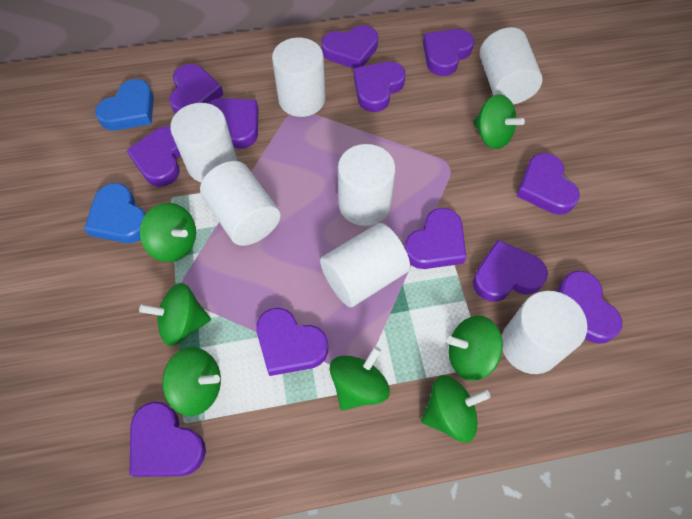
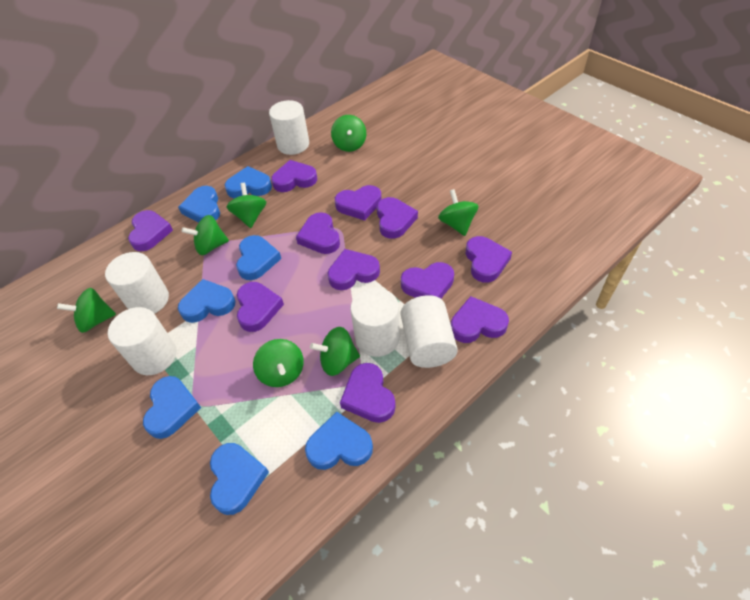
blue heart: 2 -> 7
purple heart: 12 -> 11
white cylinder: 7 -> 5

